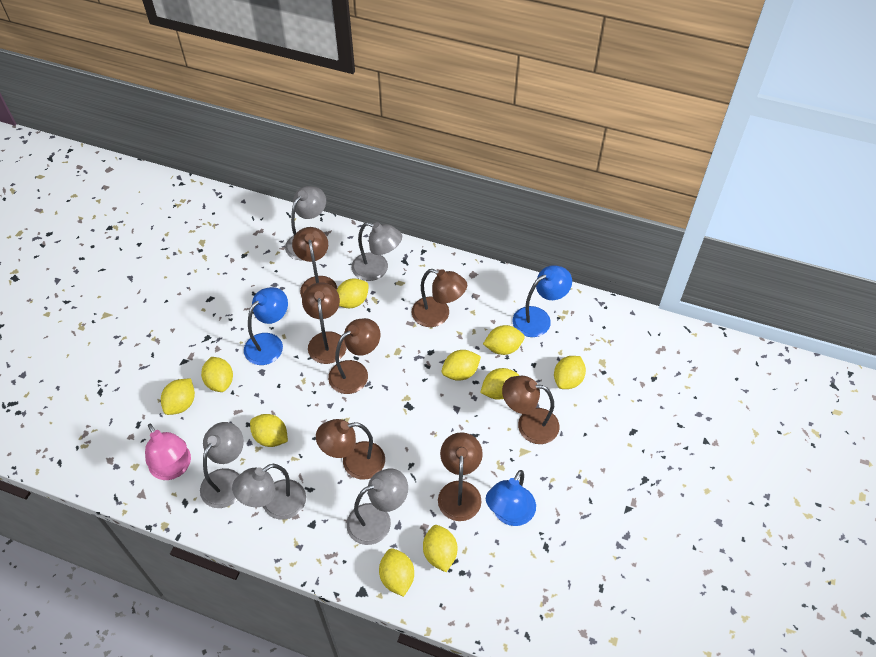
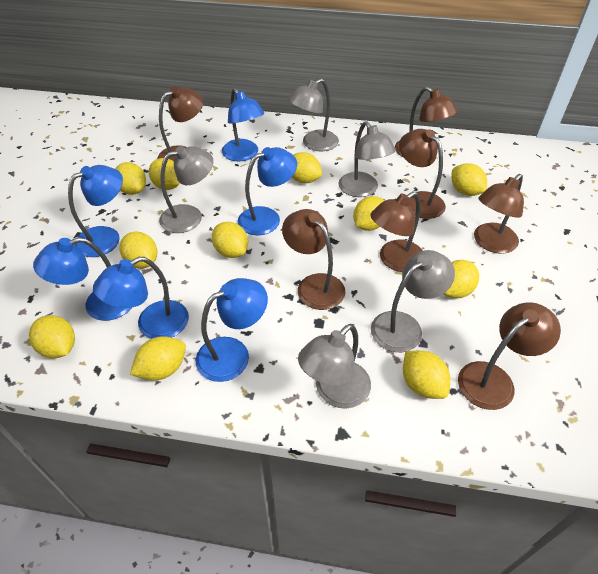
blue lamp: 3 -> 6
pink lamp: 1 -> 0
yellow lemon: 10 -> 11

